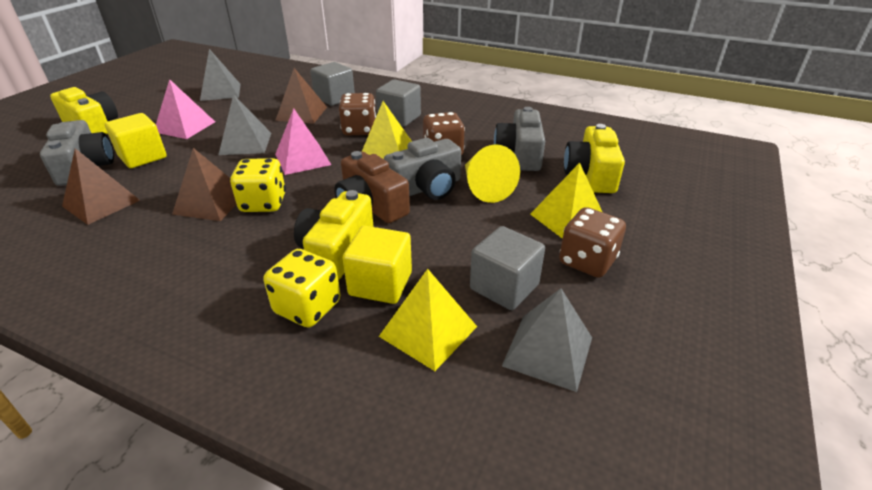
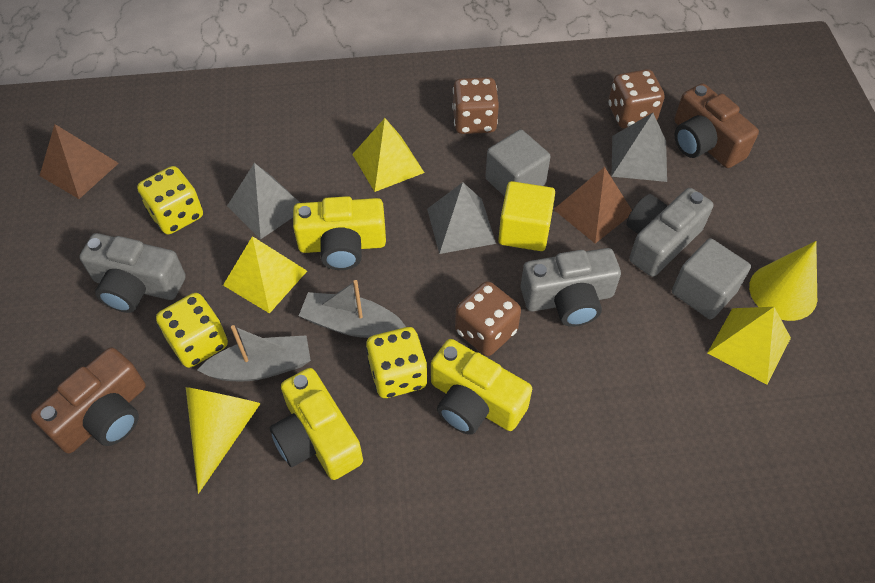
brown camera: 1 -> 2
brown pyramid: 3 -> 2
grey boat: 0 -> 2
grey cube: 3 -> 2
pink pyramid: 2 -> 0
yellow cone: 1 -> 2
yellow cube: 2 -> 1
yellow dice: 2 -> 3

